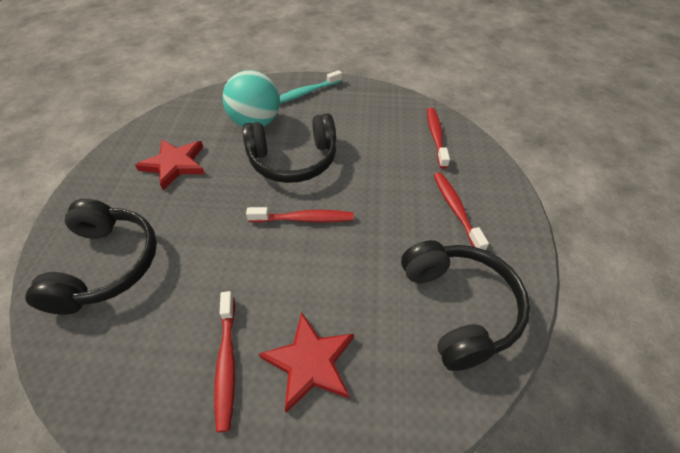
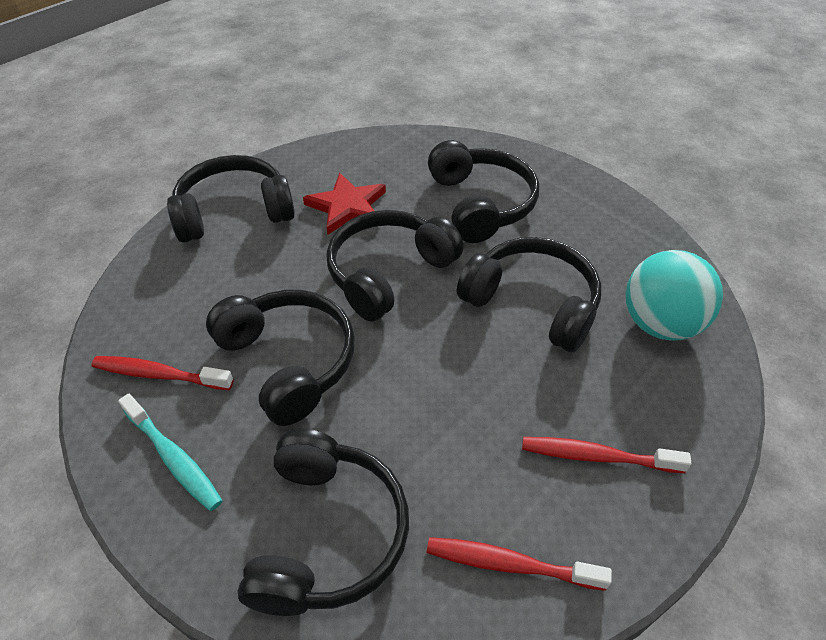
black headphones: 3 -> 6
red star: 2 -> 1
red toothbrush: 4 -> 3

